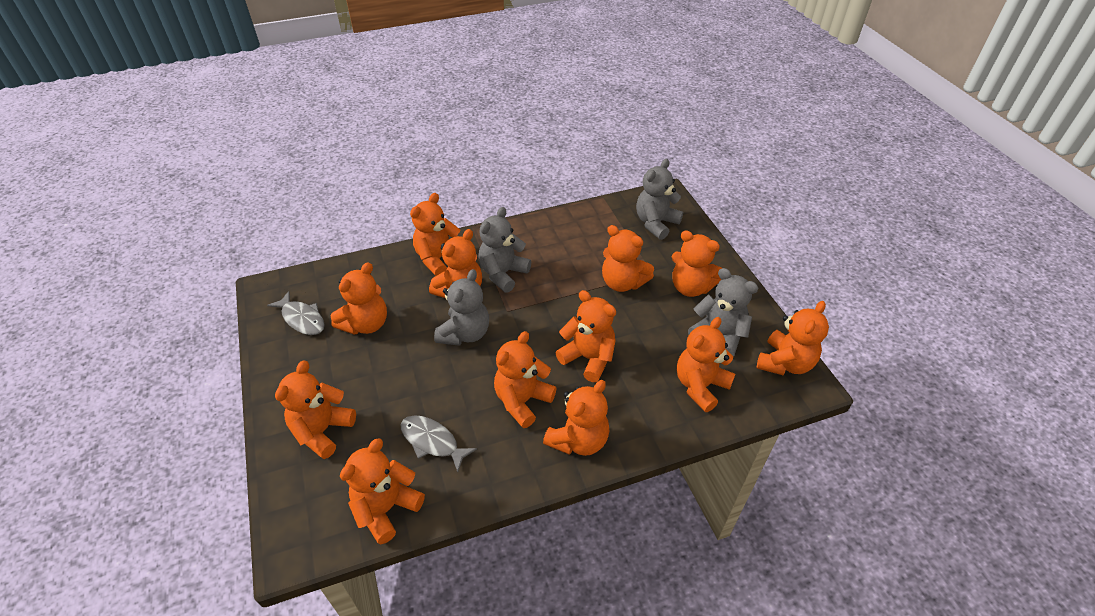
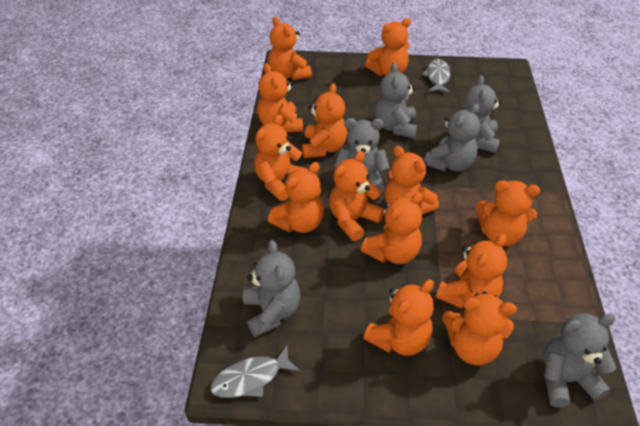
grey teddy bear: 4 -> 6
orange teddy bear: 12 -> 13

